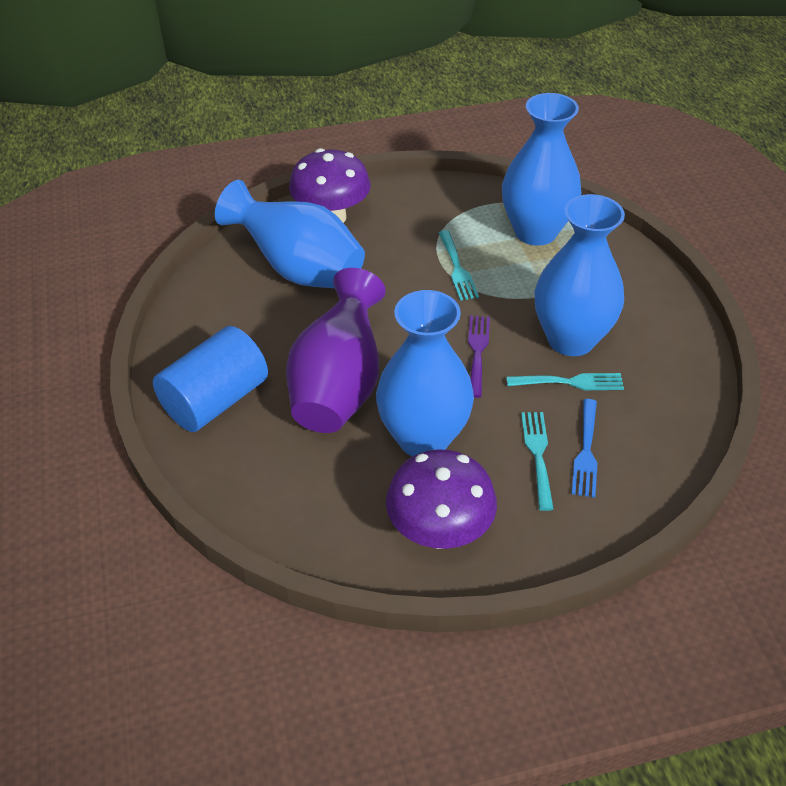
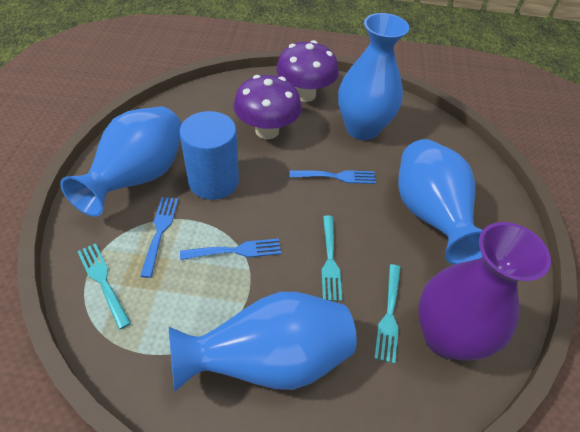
blue fork: 1 -> 3
purple fork: 1 -> 0

